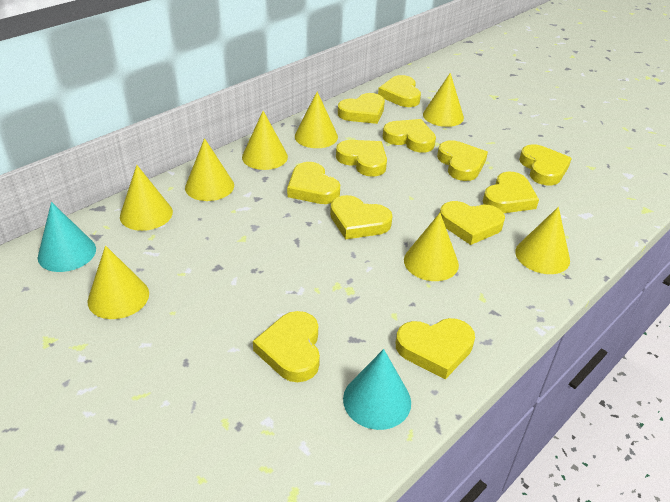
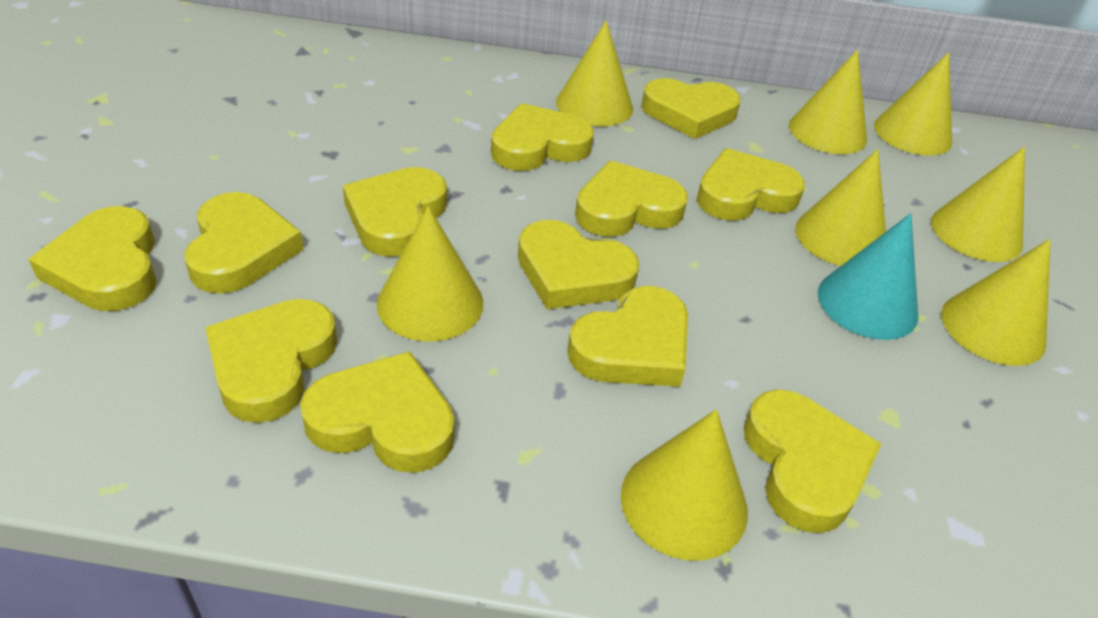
turquoise cone: 2 -> 1

